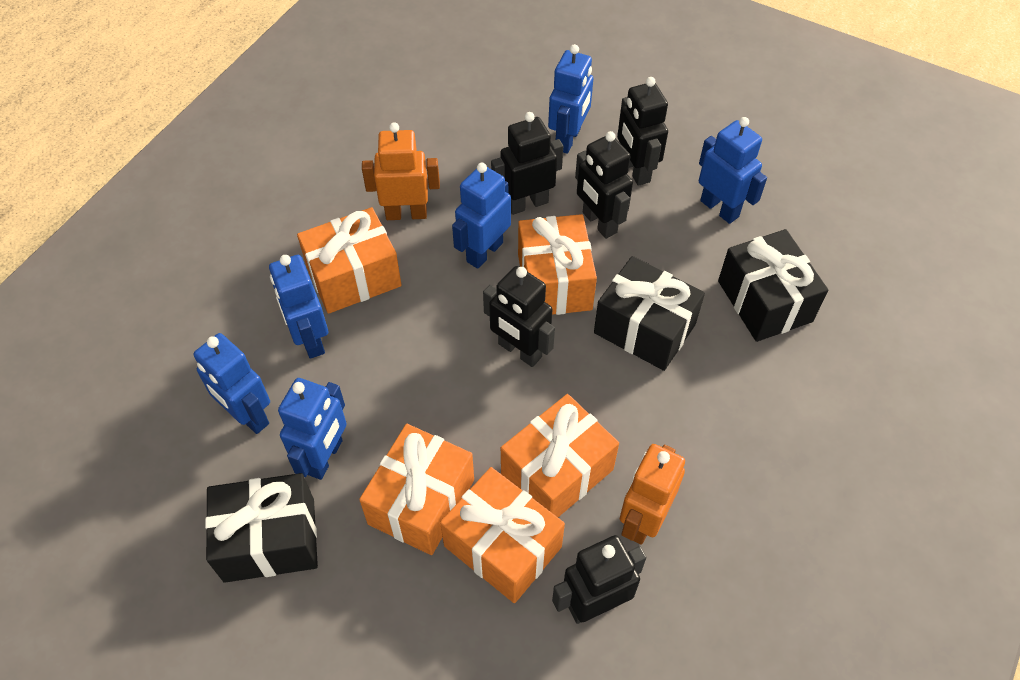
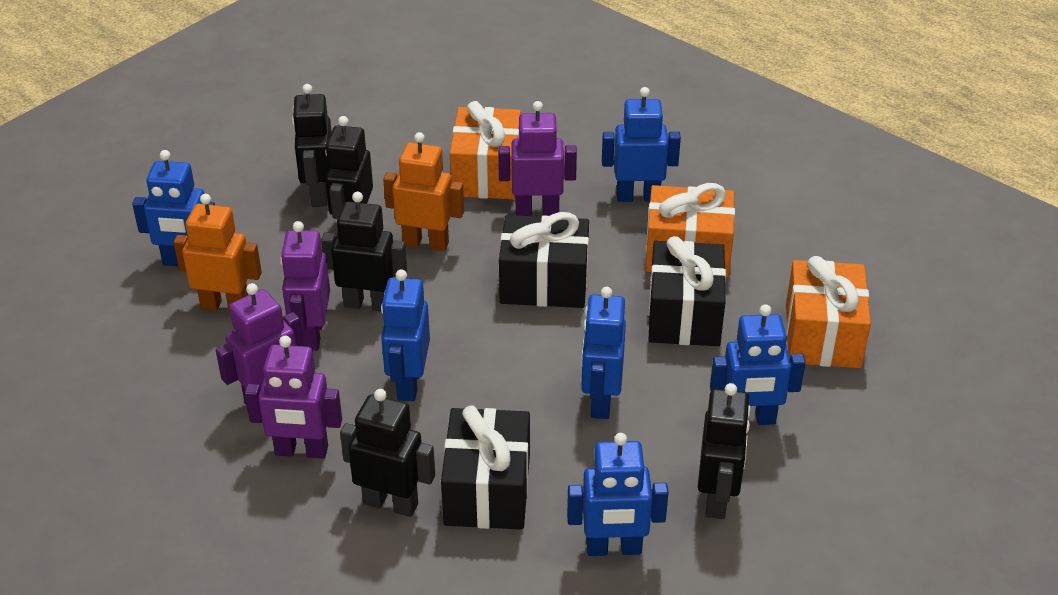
orange gift: 5 -> 3
purple robot: 0 -> 4

